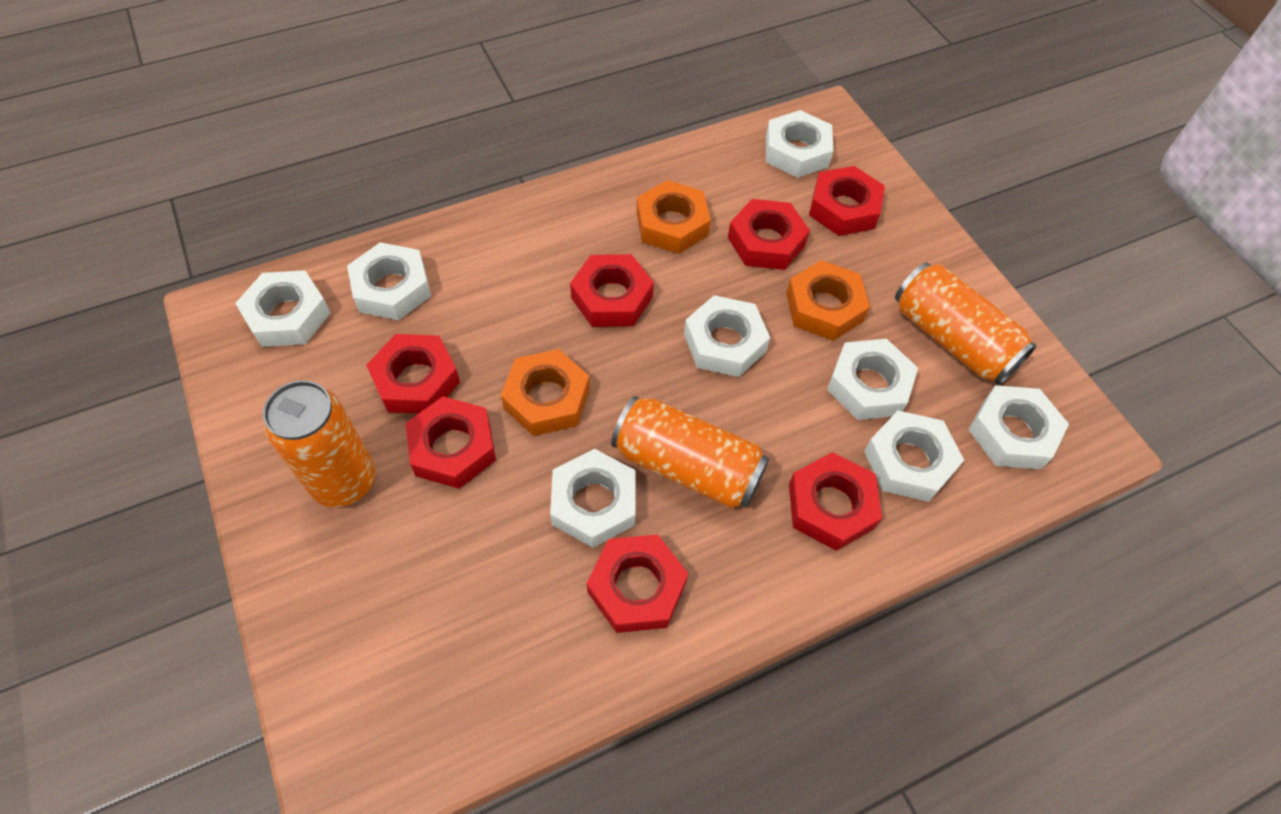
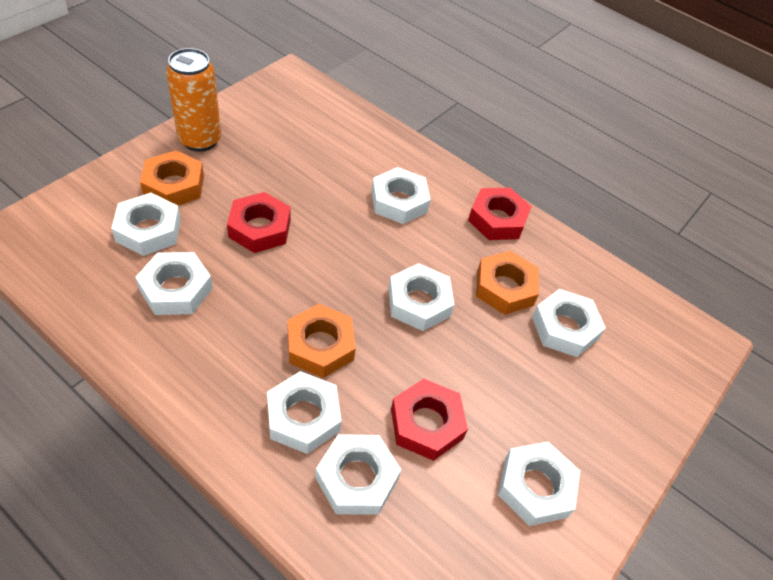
orange can: 3 -> 1
red nut: 7 -> 3

